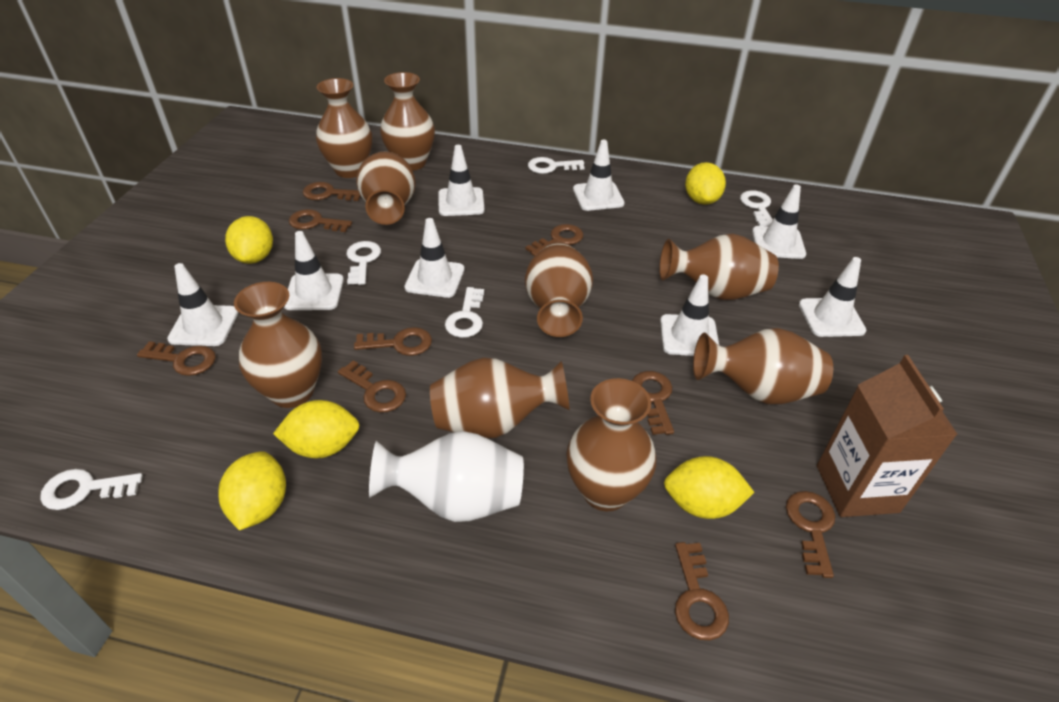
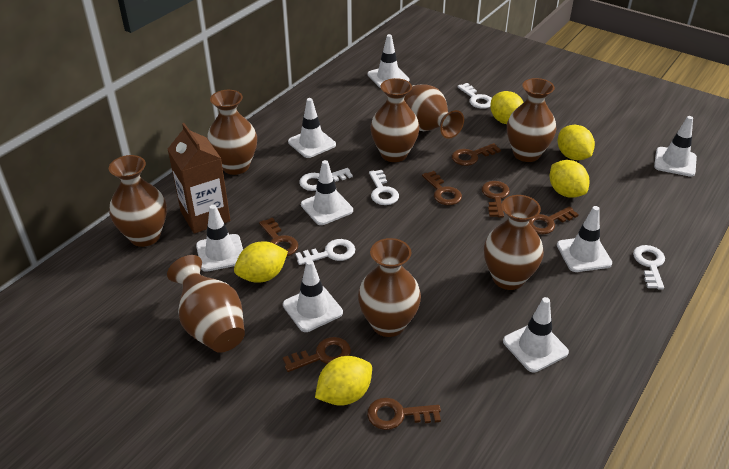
brown key: 9 -> 7
brown vase: 9 -> 8
white vase: 1 -> 0

